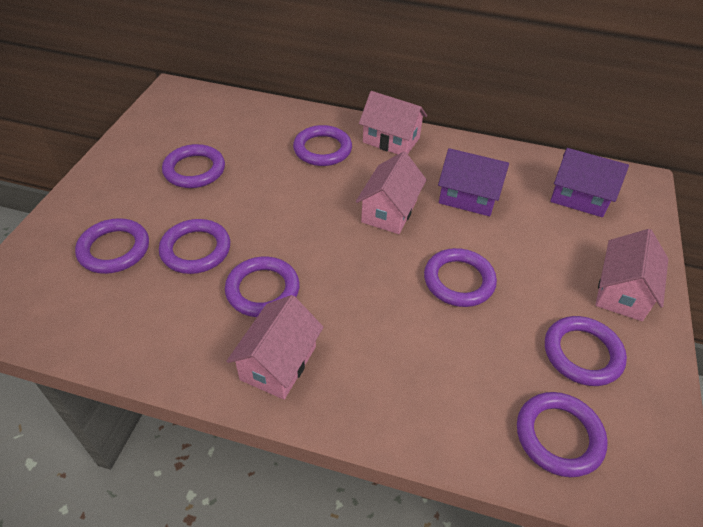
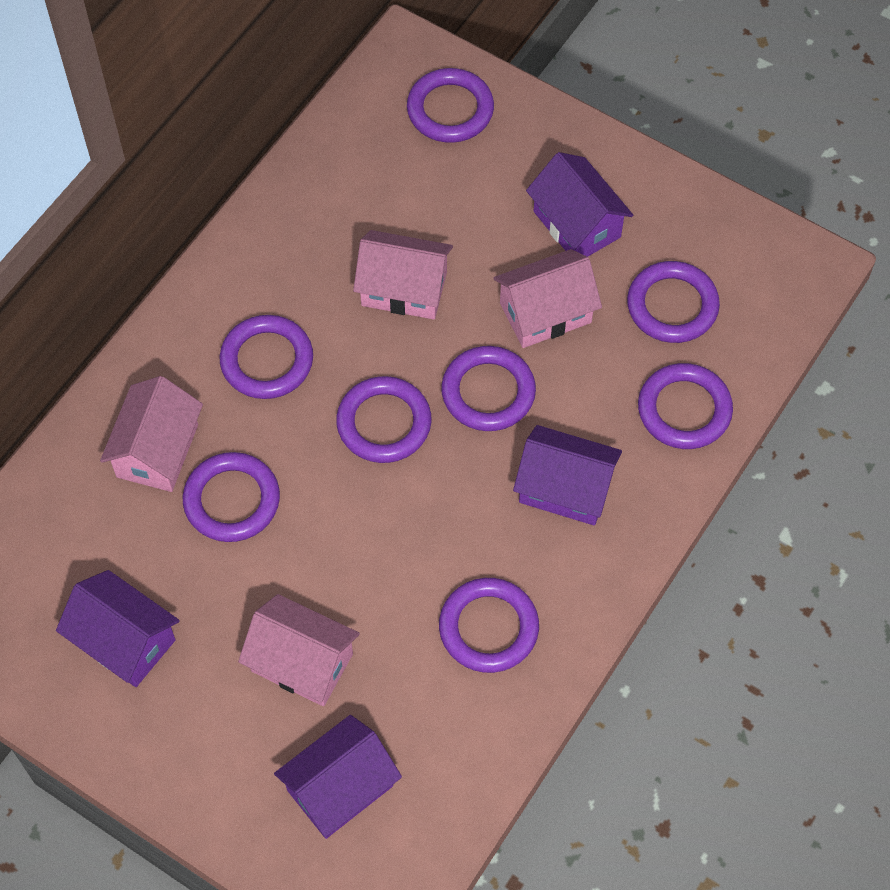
purple house: 2 -> 4

